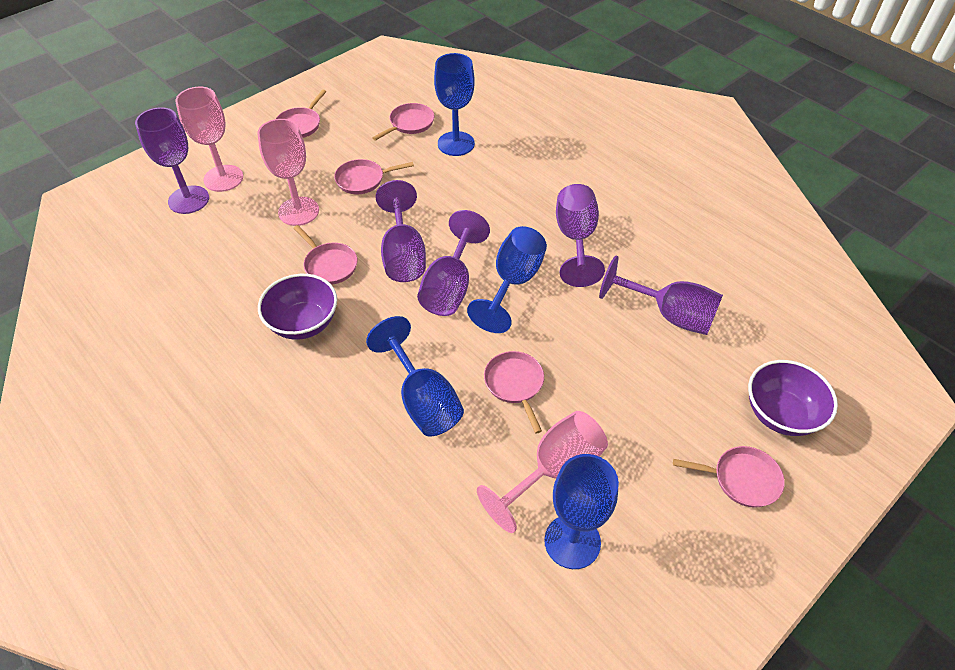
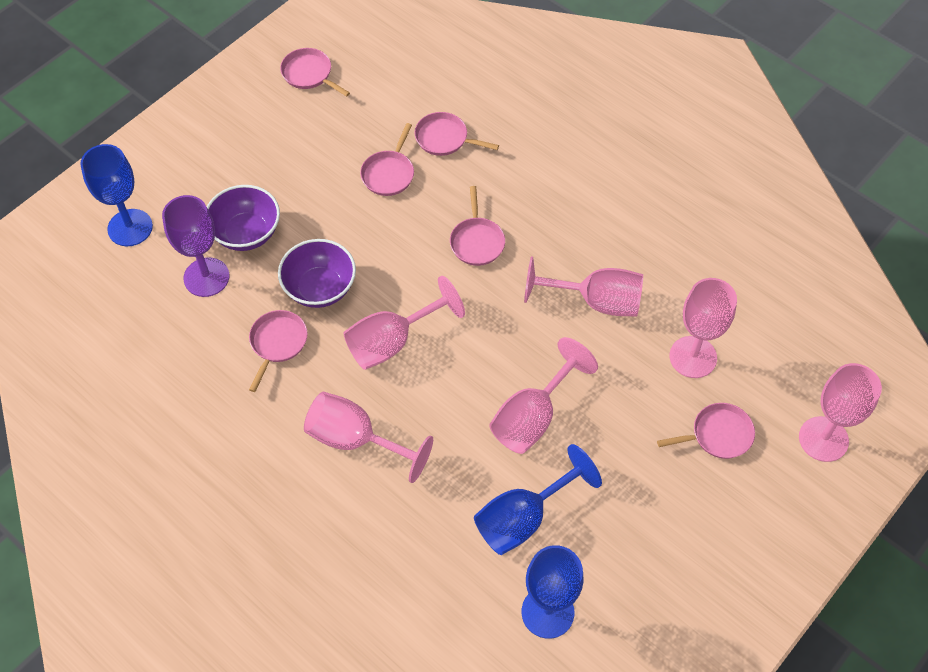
blue goblet: 4 -> 3
pink goblet: 3 -> 6
purple goblet: 5 -> 1

